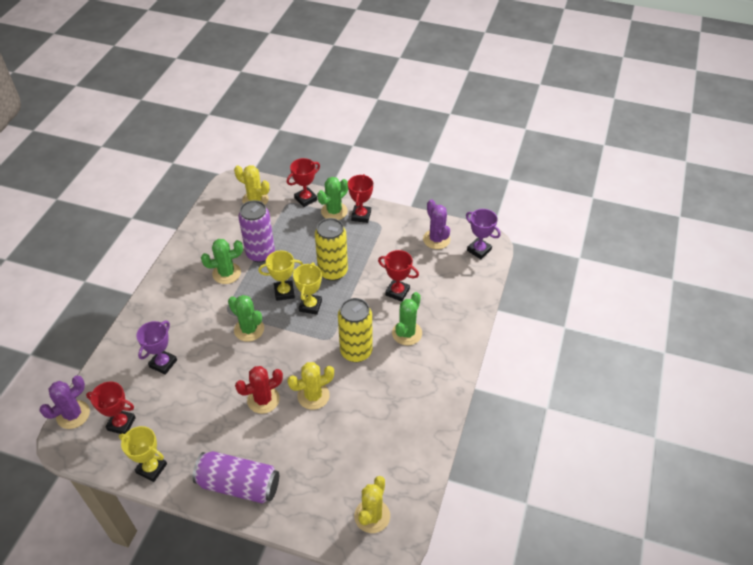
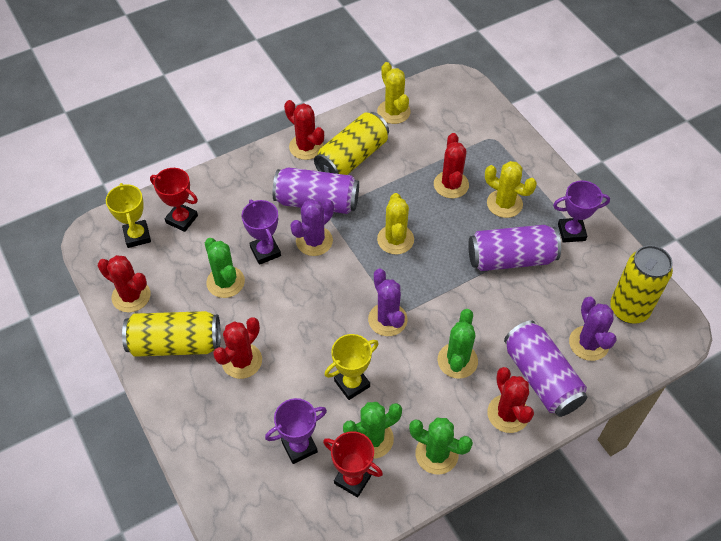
purple cactus: 2 -> 3
purple can: 2 -> 3
purple trophy: 2 -> 3
red cactus: 1 -> 5
red trophy: 4 -> 2
yellow can: 2 -> 3
yellow trophy: 3 -> 2

